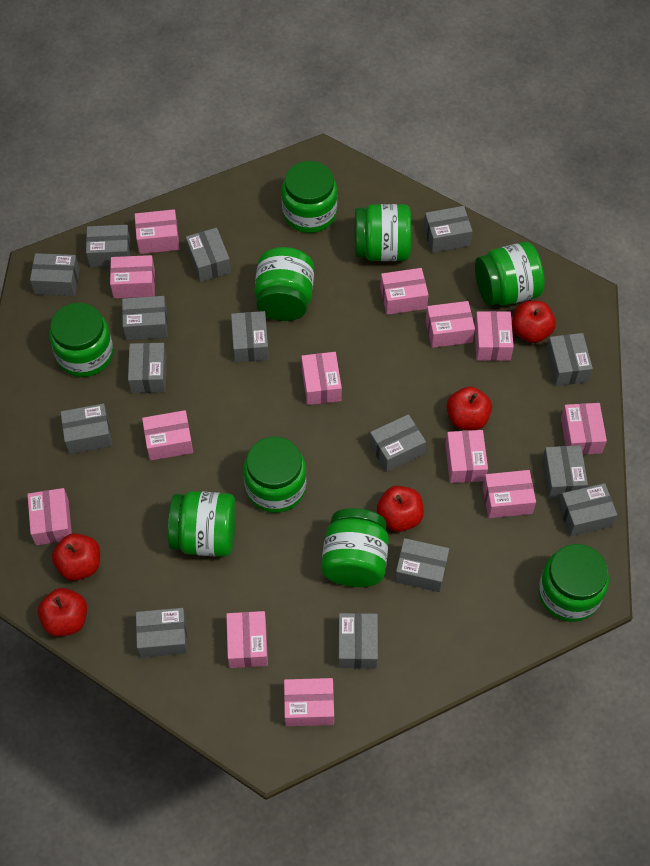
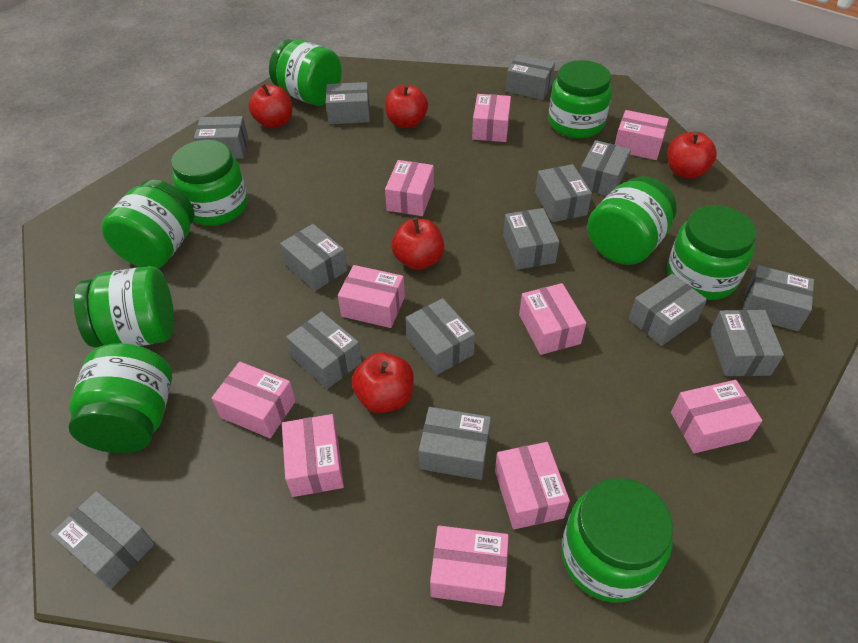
grey box: 15 -> 14
pink box: 13 -> 10

